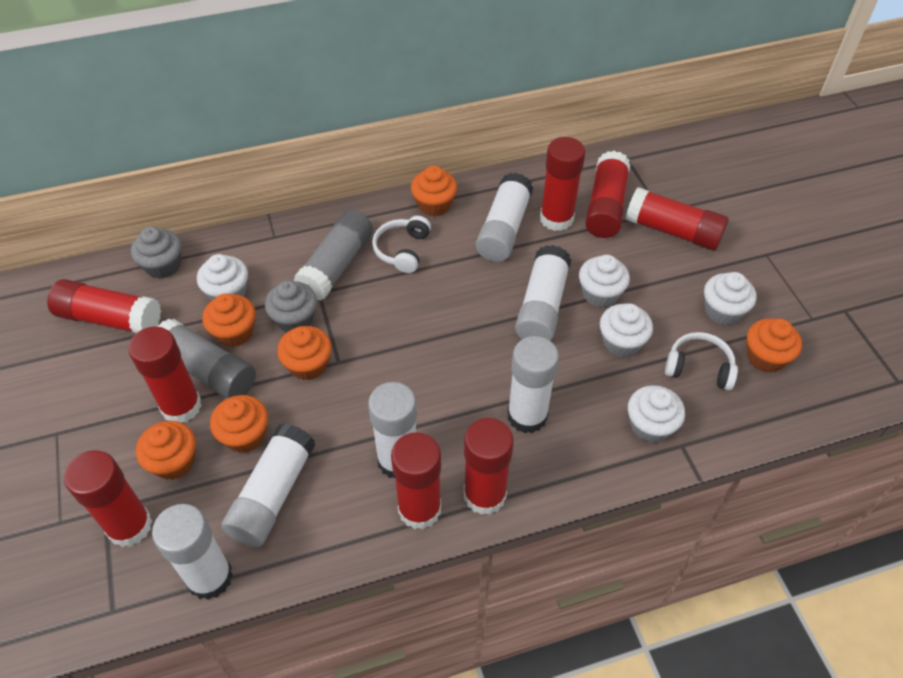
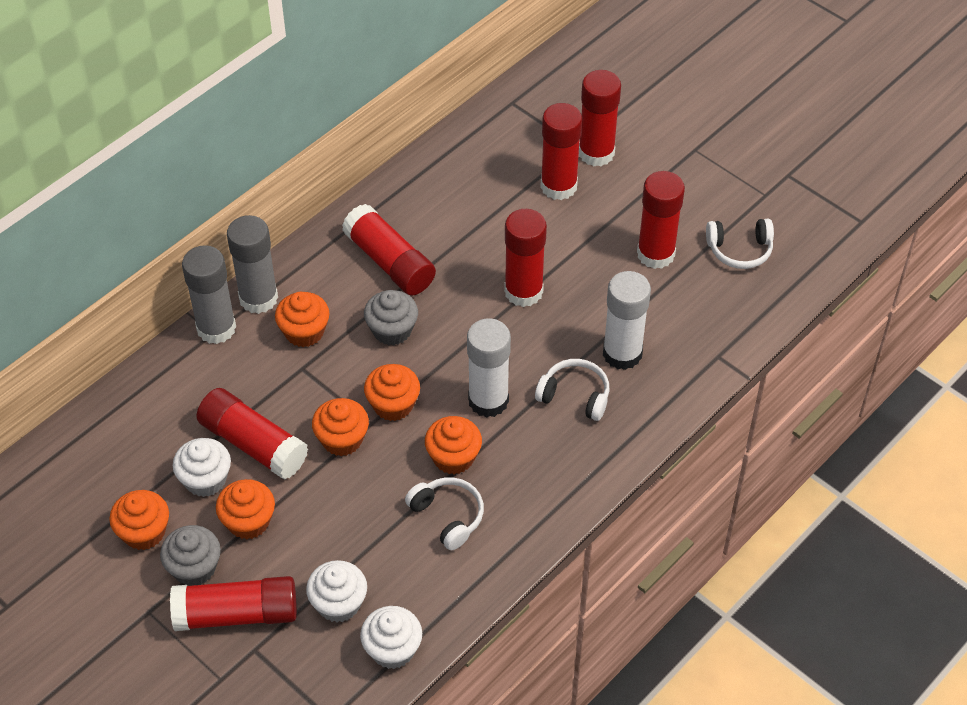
red glue stick: 8 -> 7
white cupcake: 5 -> 3
white glue stick: 6 -> 2
white headphones: 2 -> 3

